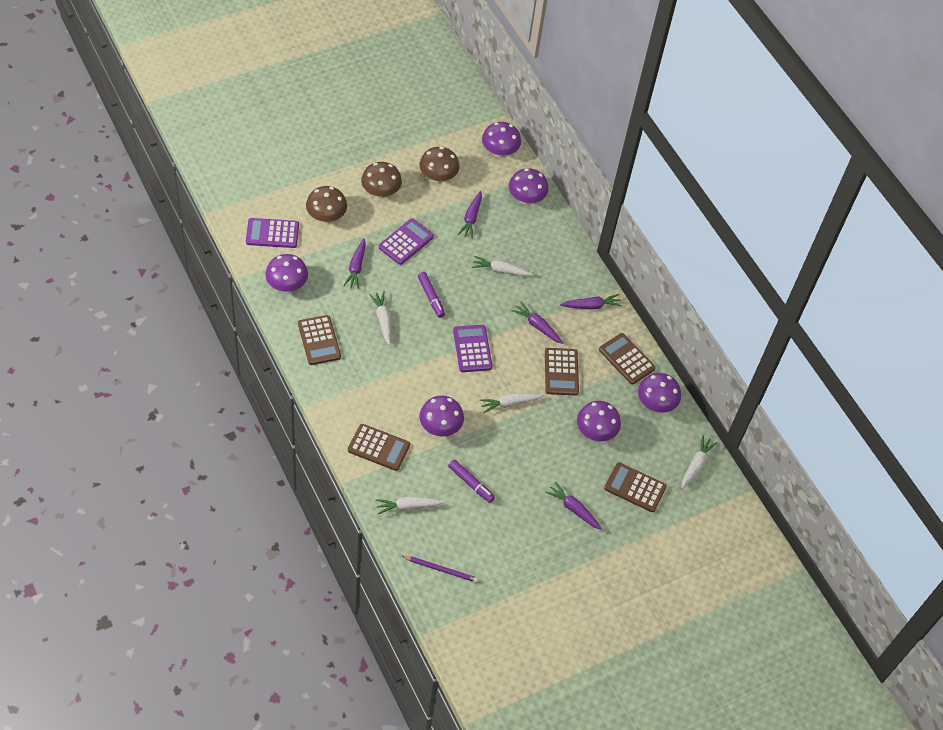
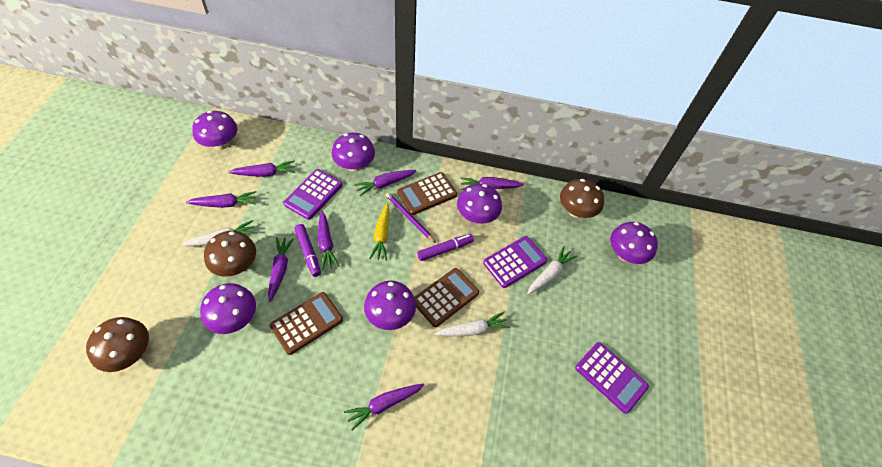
brown calculator: 5 -> 3
purple carrot: 5 -> 7
white carrot: 5 -> 3
yellow carrot: 0 -> 1

